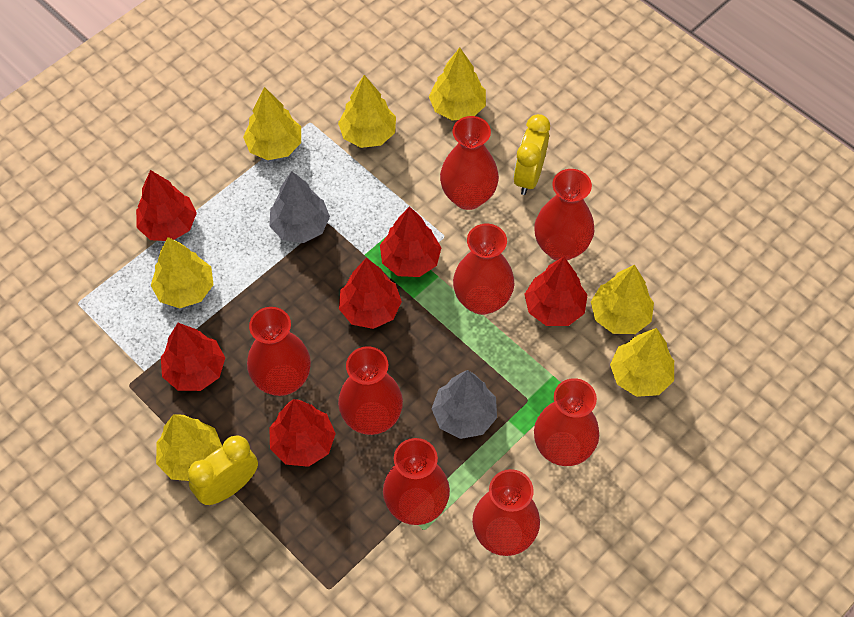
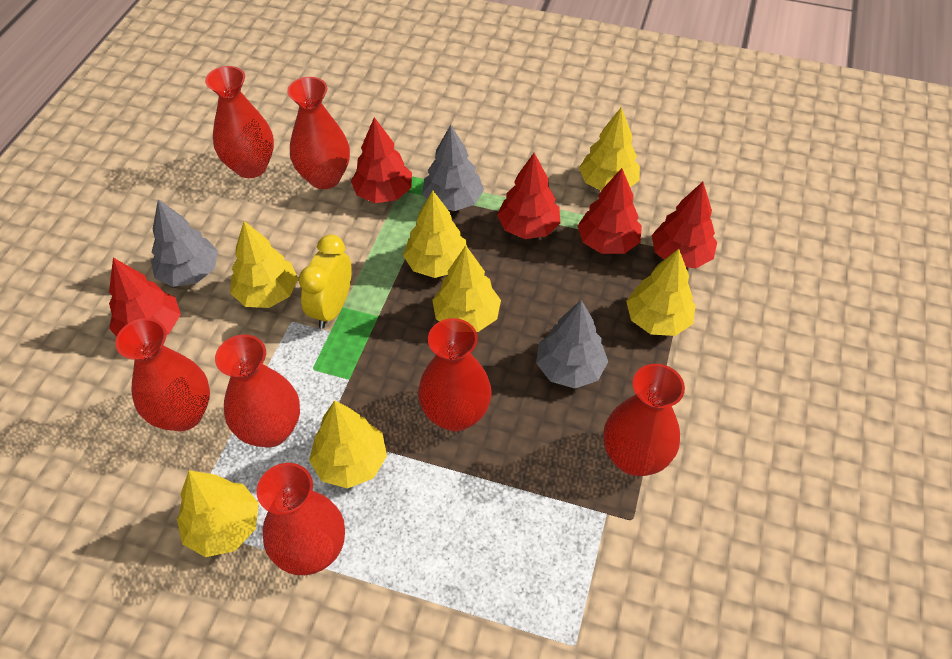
grey tree: 2 -> 3
red tree: 6 -> 5
red vase: 8 -> 7
yellow clock: 2 -> 1

